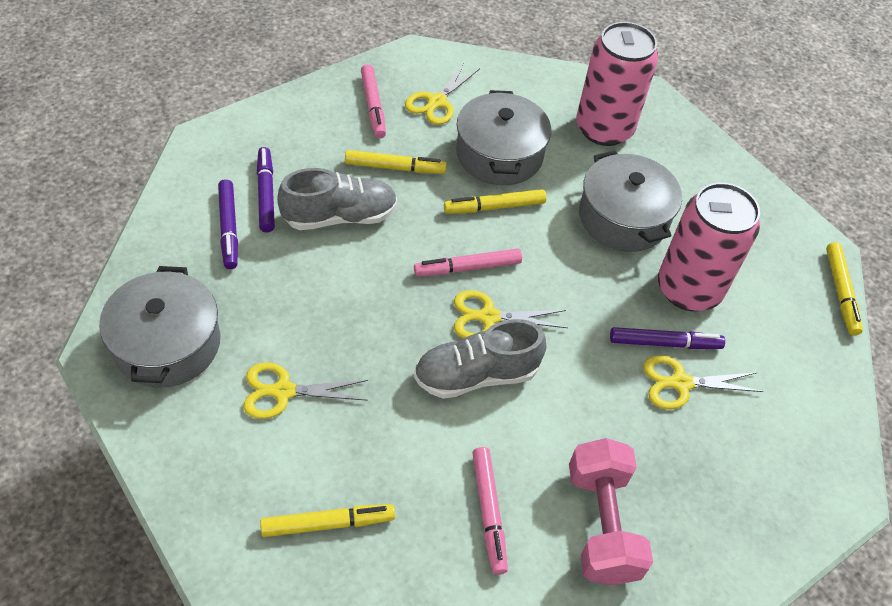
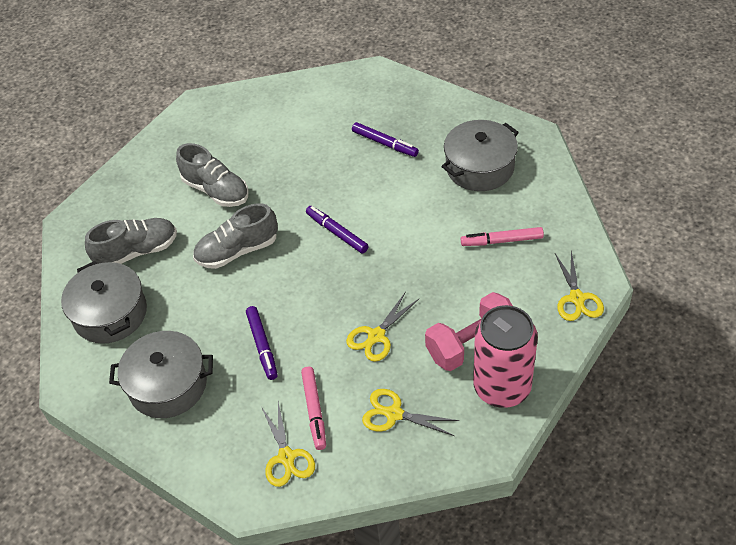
grey shoe: 2 -> 3
pink can: 2 -> 1
pink marker: 3 -> 2
yellow marker: 4 -> 0

